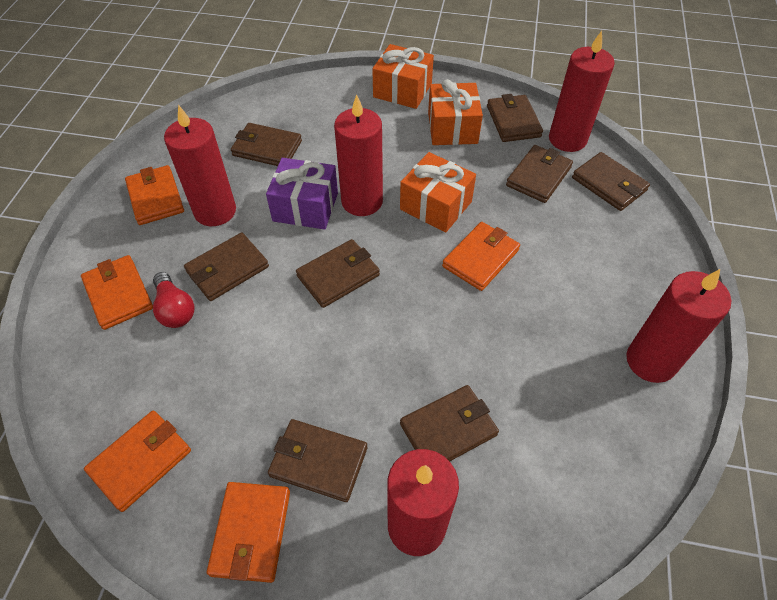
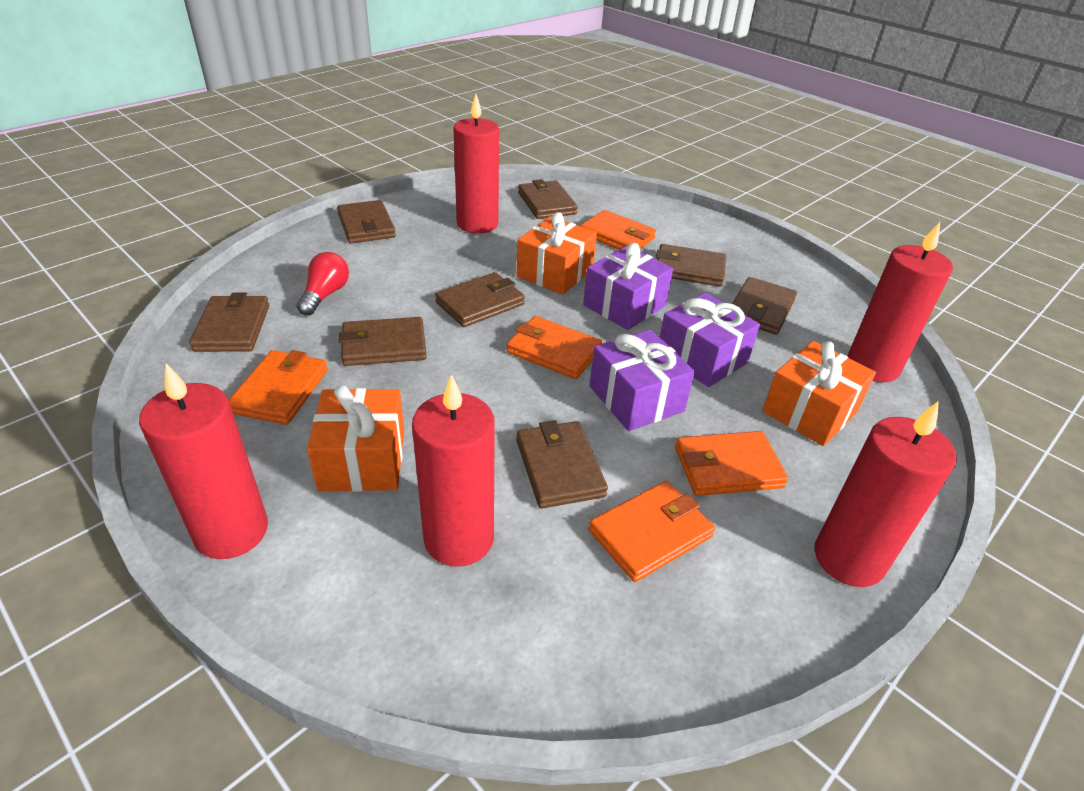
purple gift: 1 -> 3

